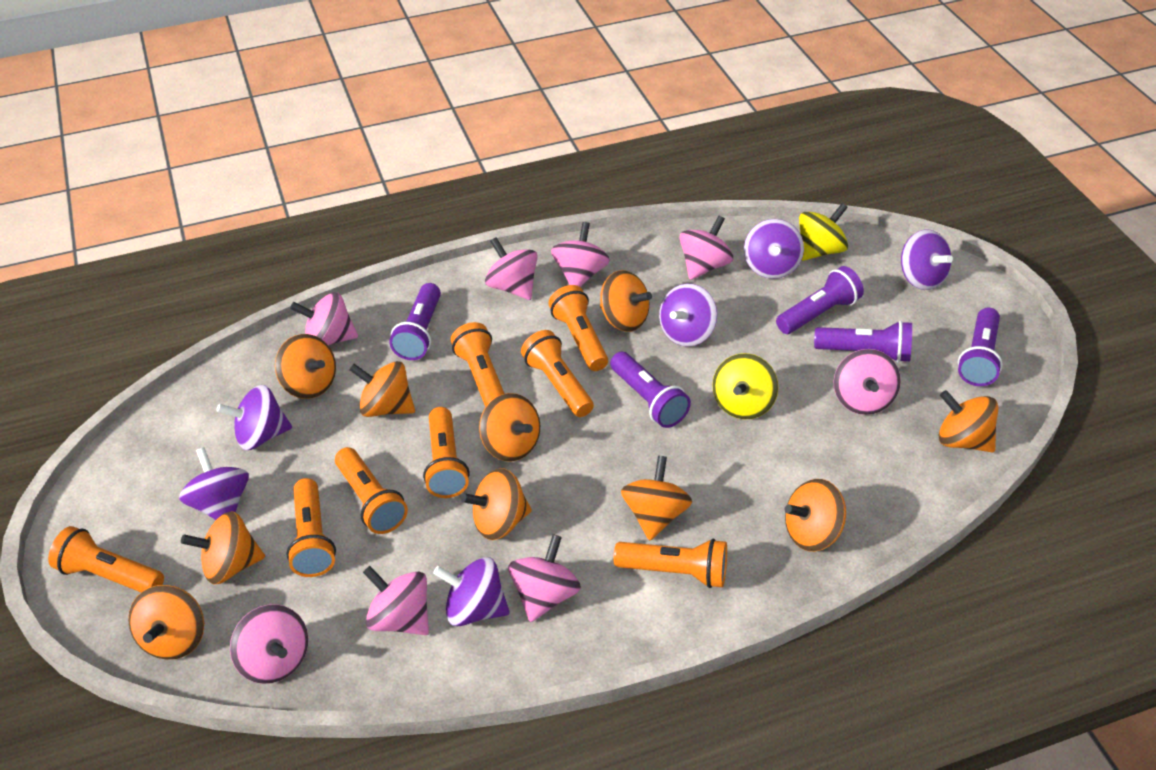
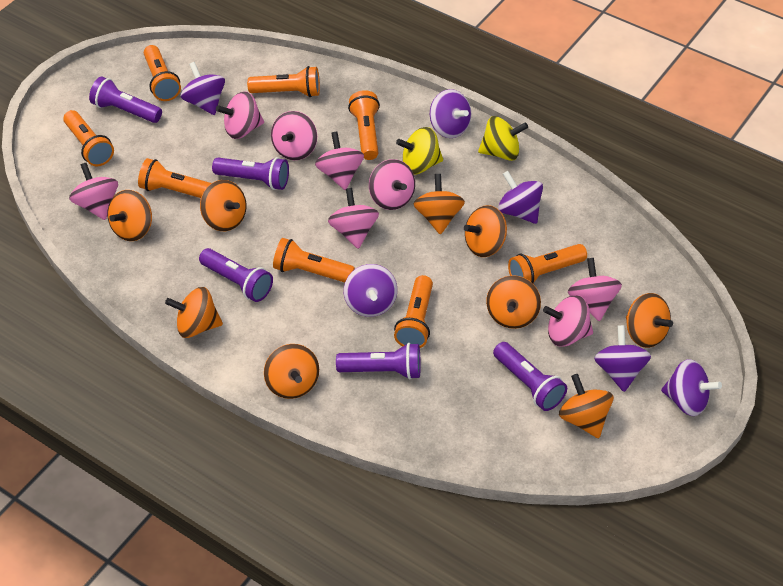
orange spinning top: 10 -> 9

